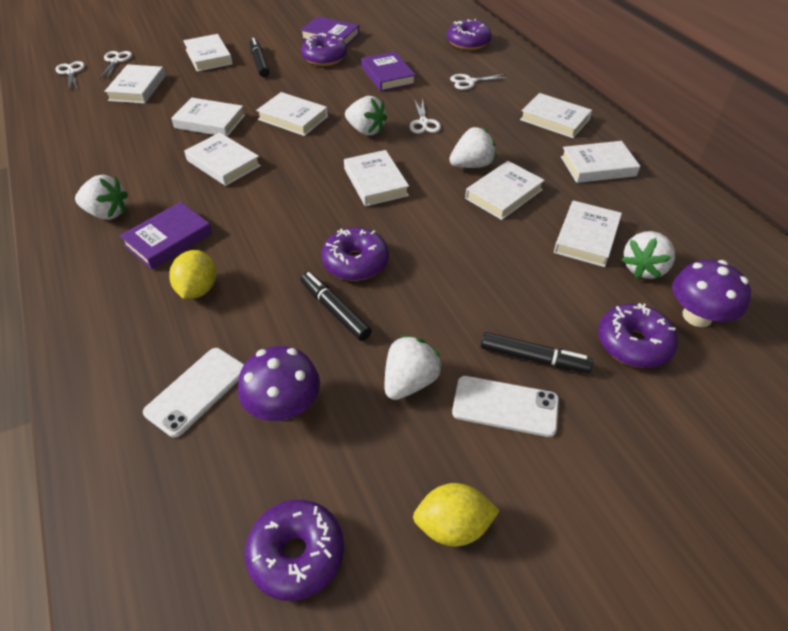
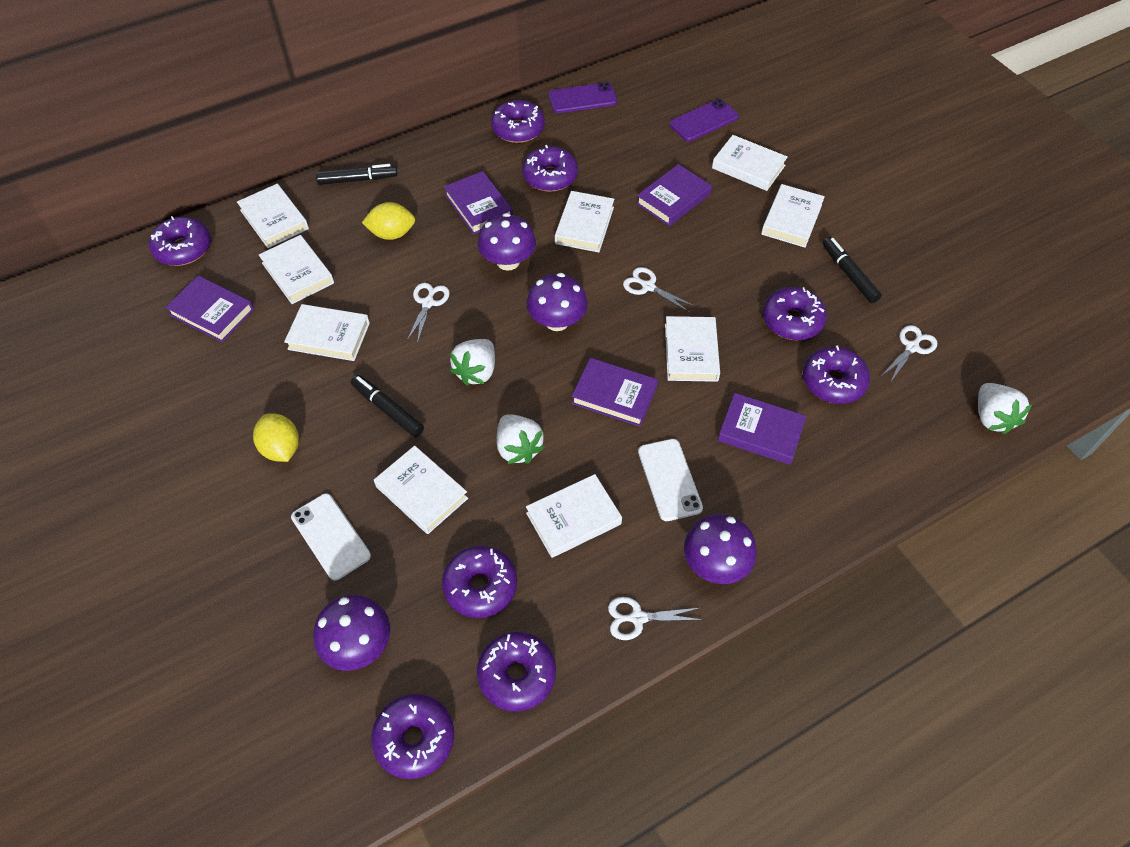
purple book: 3 -> 5
purple donut: 5 -> 8
purple mushroom: 2 -> 4
purple phone: 0 -> 2
white book: 10 -> 9
white strawberry: 5 -> 3

